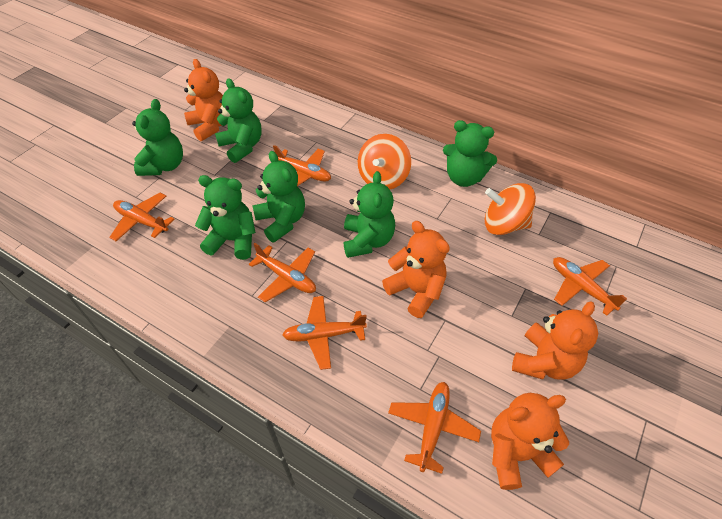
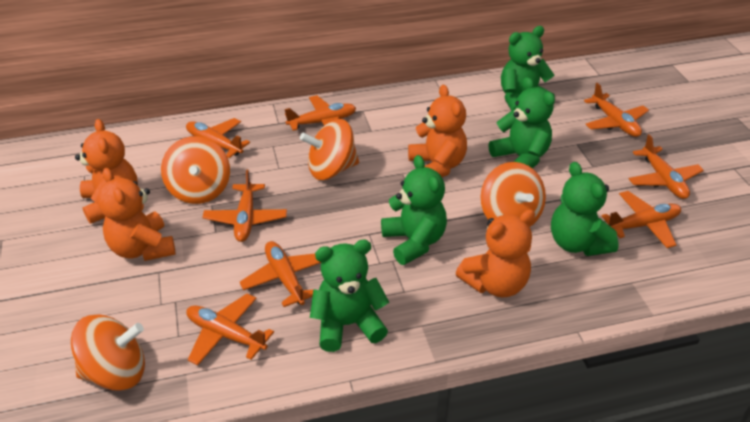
green teddy bear: 6 -> 5
orange plane: 6 -> 8
orange spinning top: 2 -> 4

